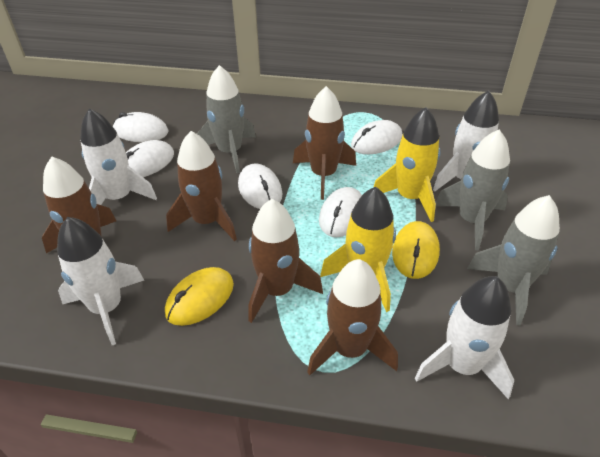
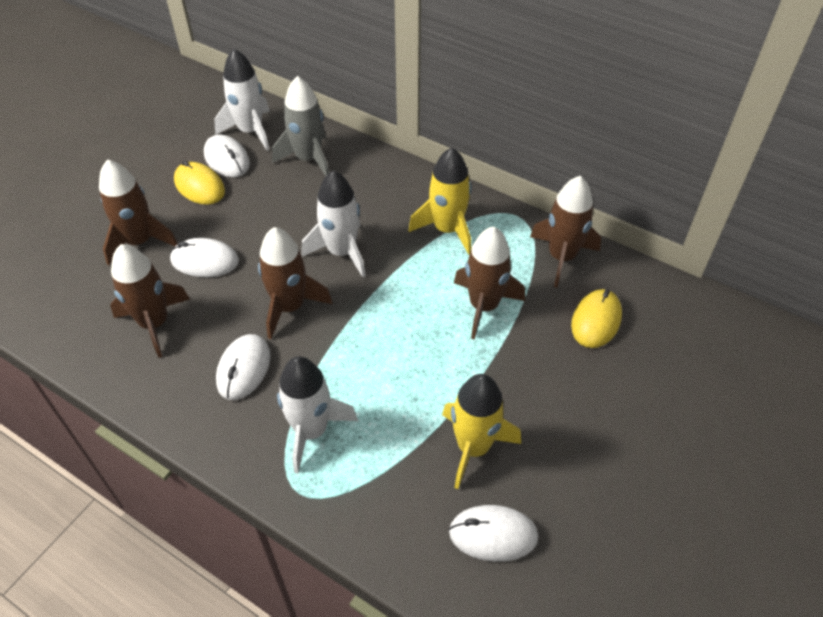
grey rocket: 3 -> 1
white mouse: 5 -> 4
white rocket: 4 -> 3

